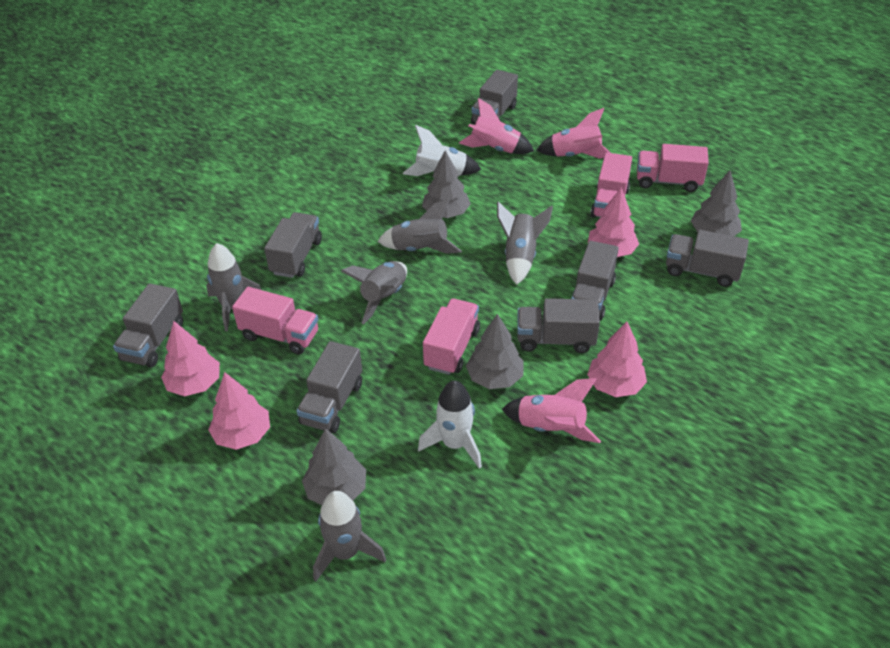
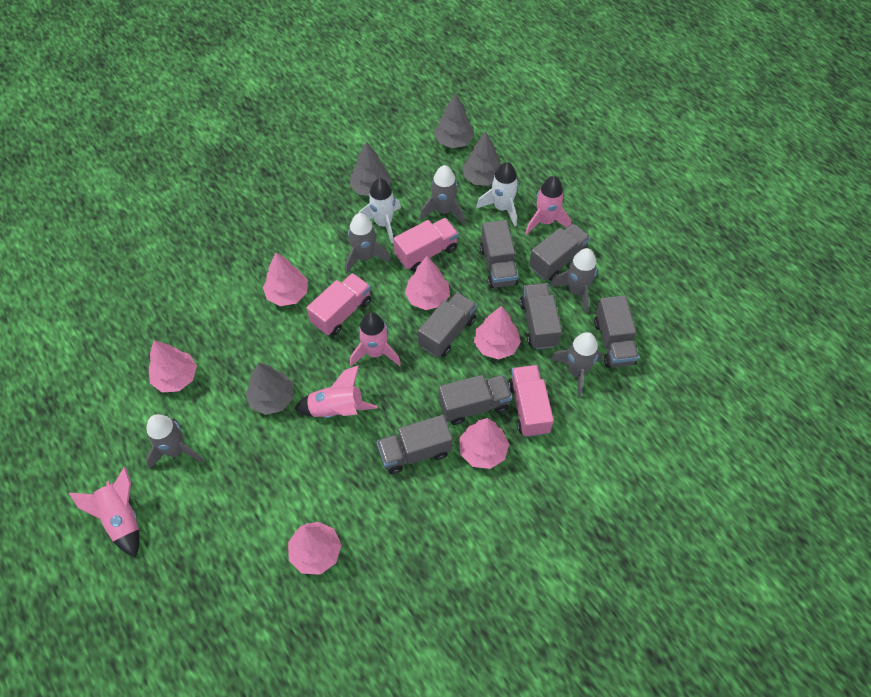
pink rocket: 3 -> 4
pink tree: 4 -> 6
pink truck: 4 -> 3

